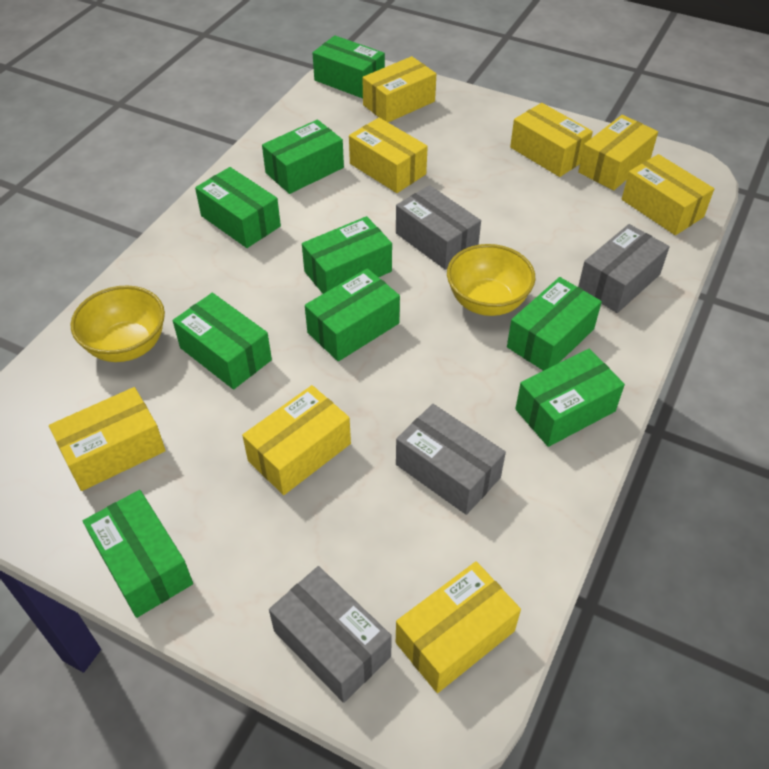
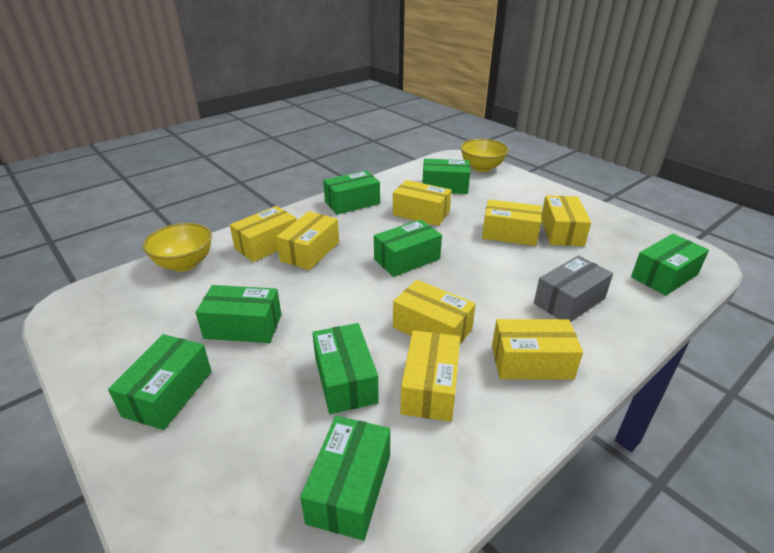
green box: 9 -> 8
grey box: 4 -> 1

